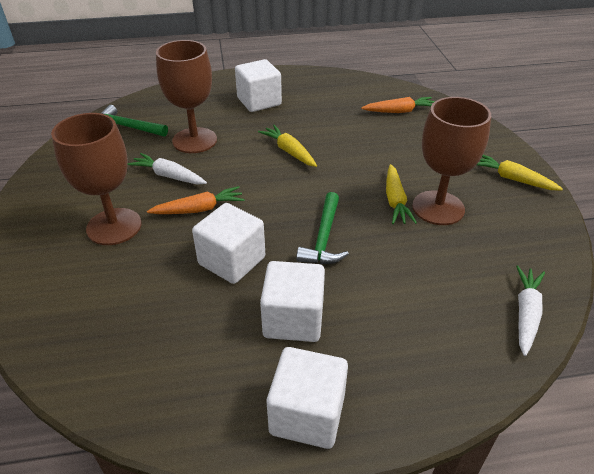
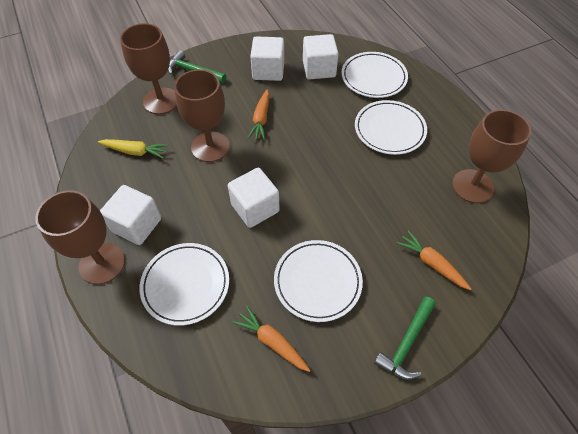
brown goblet: 3 -> 4
orange carrot: 2 -> 3
white carrot: 2 -> 0
white plate: 0 -> 4
yellow carrot: 3 -> 1

